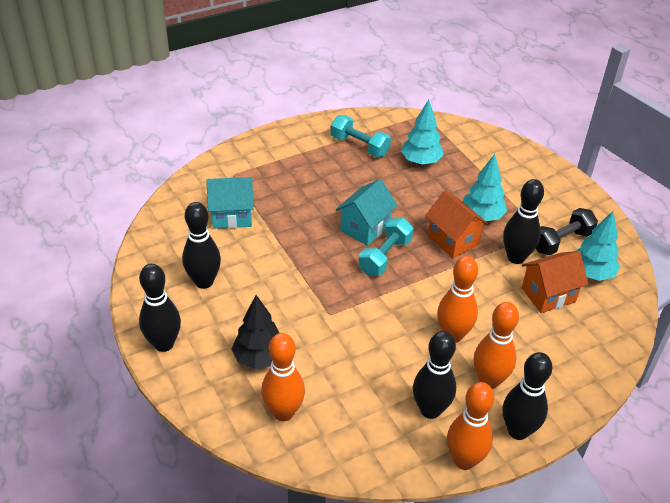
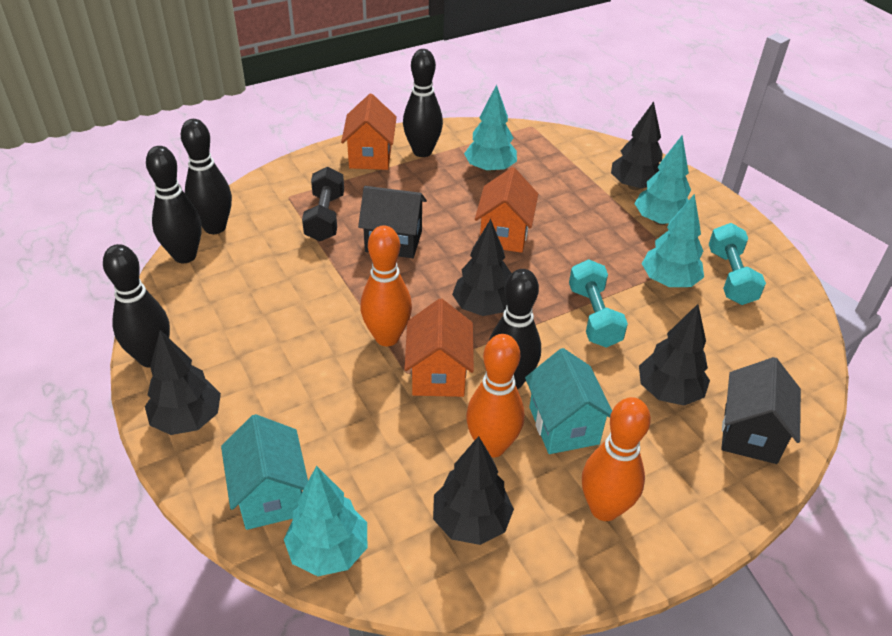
black house: 0 -> 2
black tree: 1 -> 5
orange bowling pin: 4 -> 3
orange house: 2 -> 3
turquoise tree: 3 -> 4

